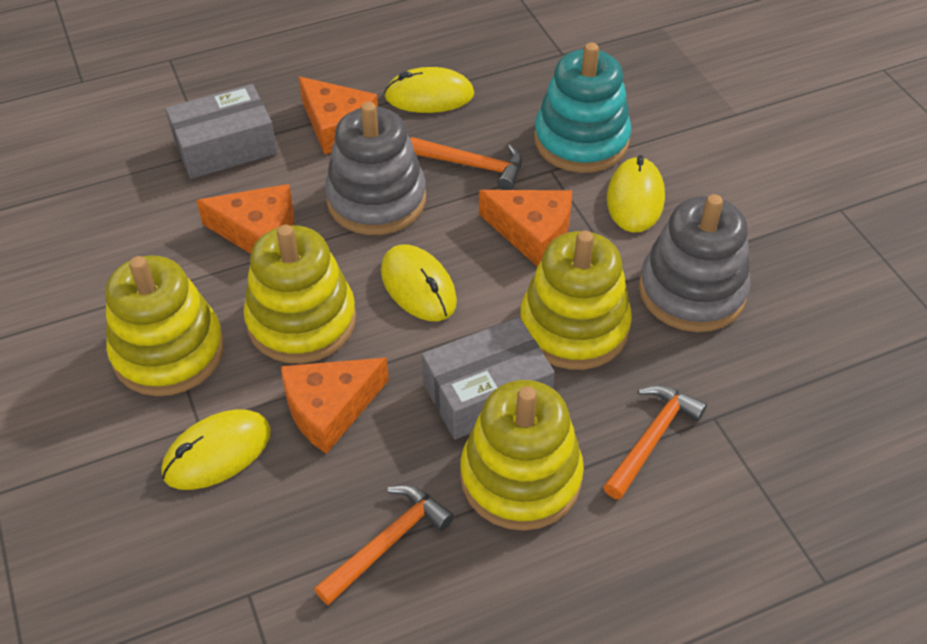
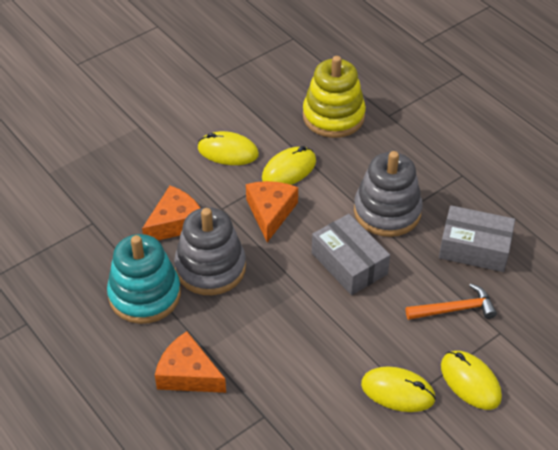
orange cheese: 4 -> 3
orange hammer: 3 -> 1
yellow stacking toy: 4 -> 1

